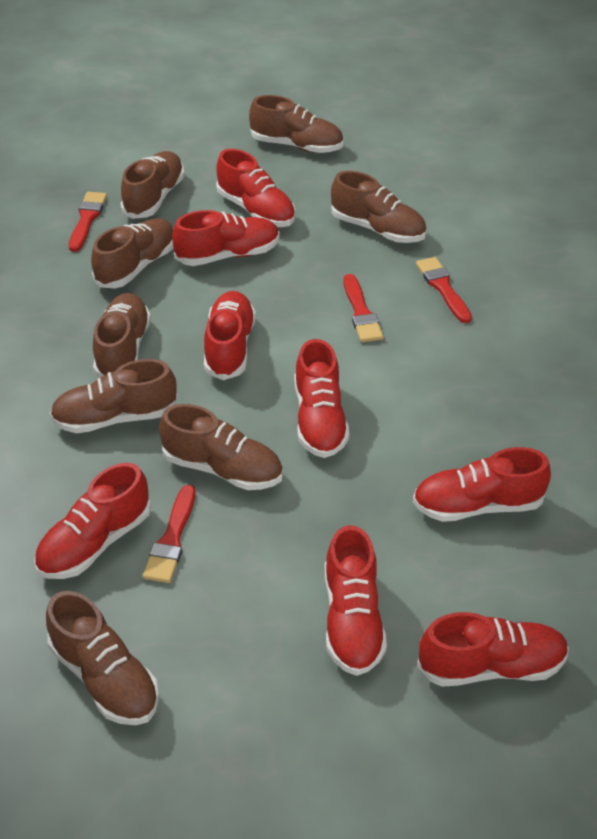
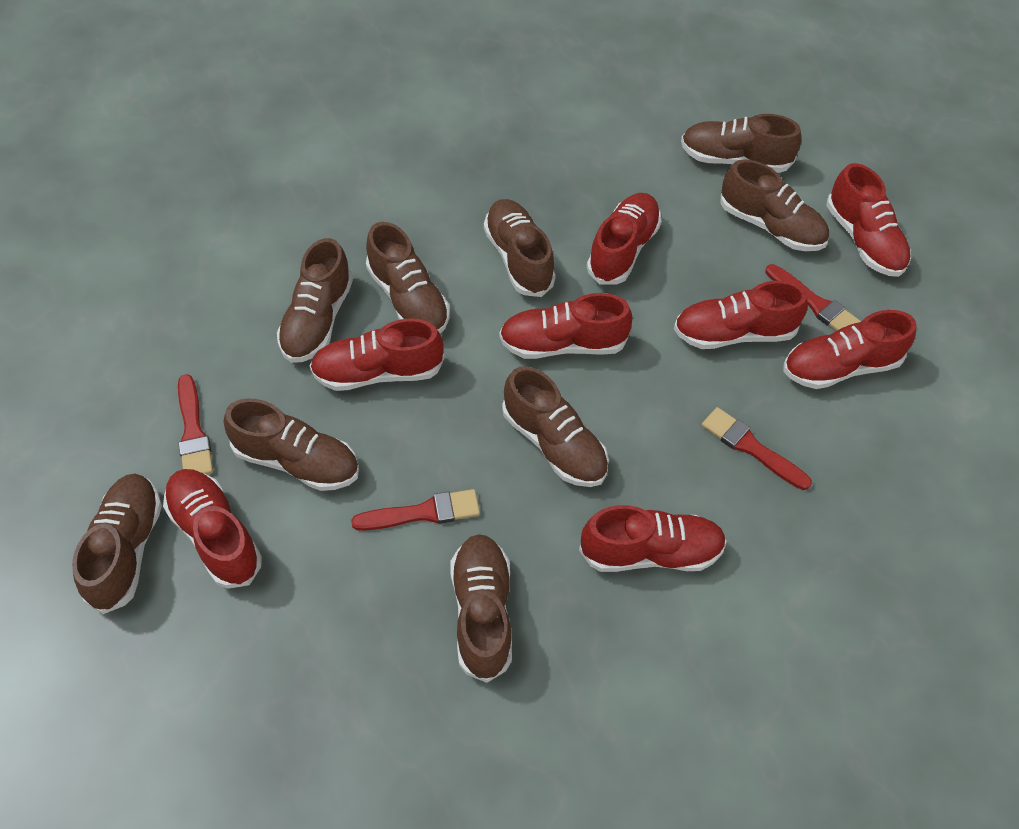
brown shoe: 8 -> 9

